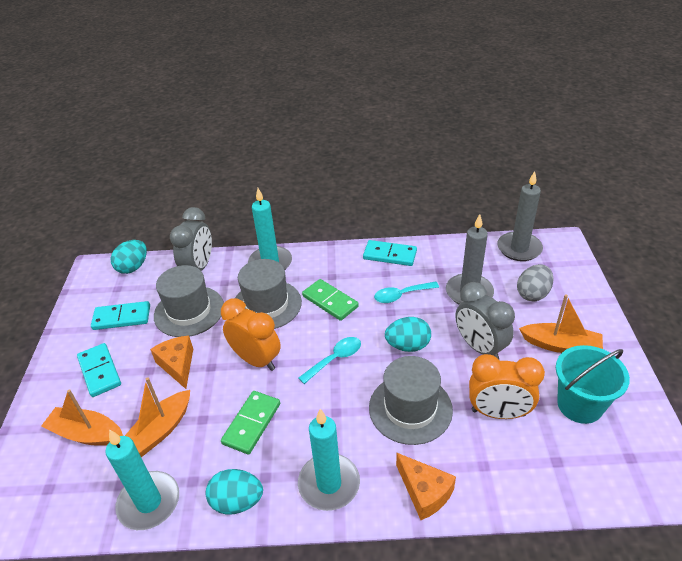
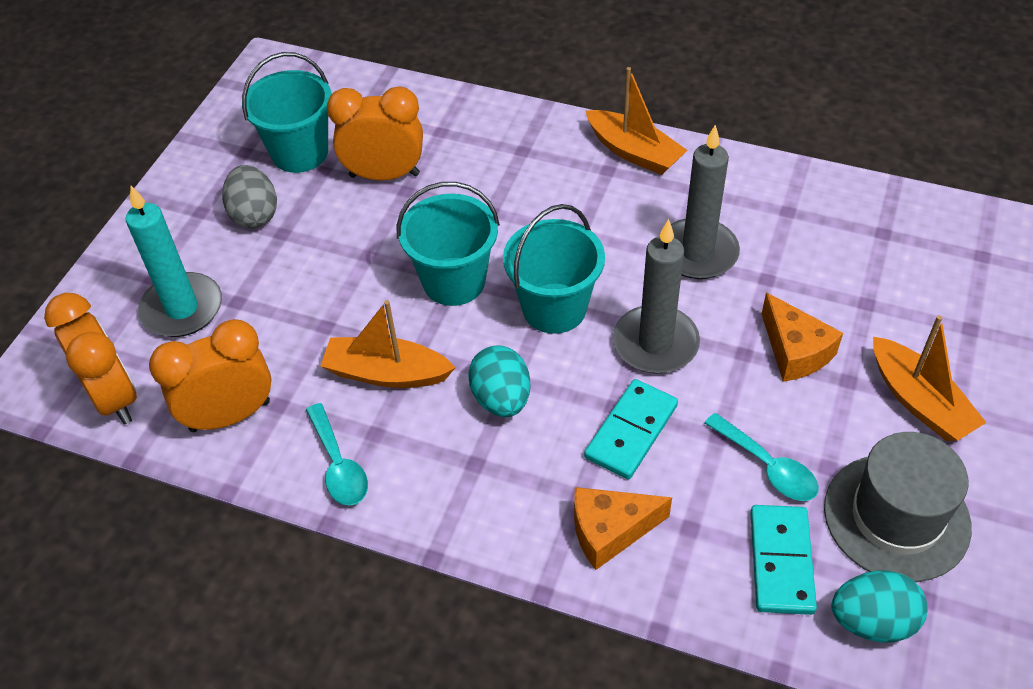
green domino: 2 -> 0
grey clock: 2 -> 0
grey hat: 3 -> 1
orange clock: 2 -> 3
turquoise bucket: 1 -> 3
turquoise candle: 3 -> 1
turquoise domino: 3 -> 2
turquoise egg: 3 -> 2

